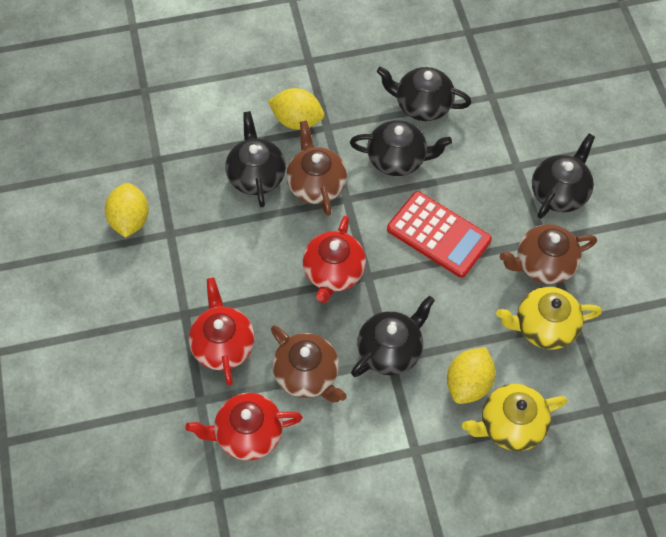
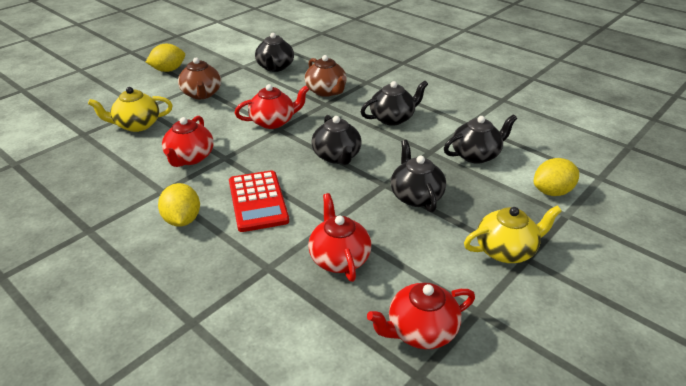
brown teapot: 3 -> 2
red teapot: 3 -> 4

